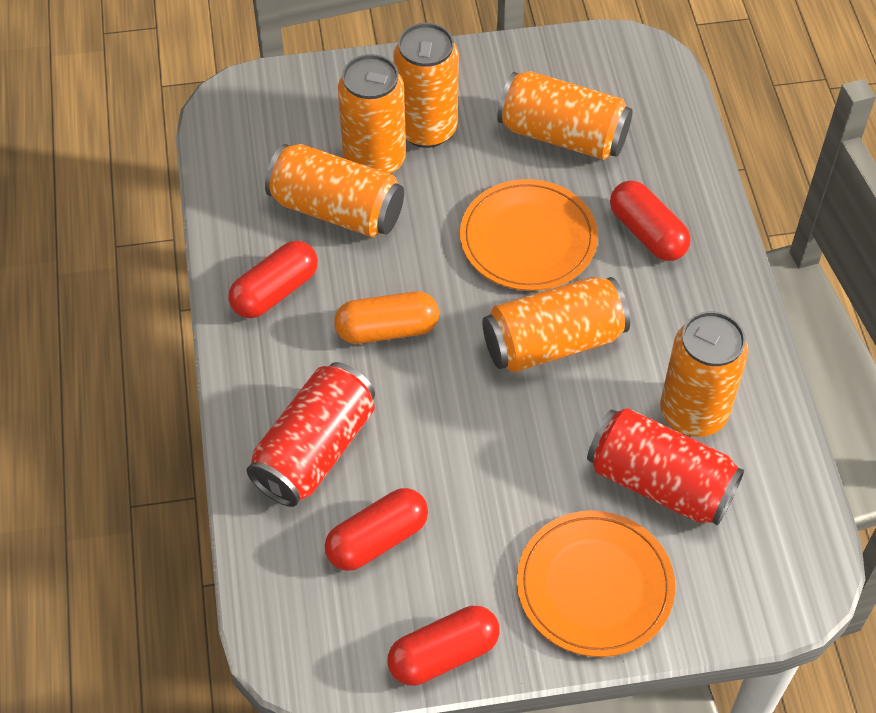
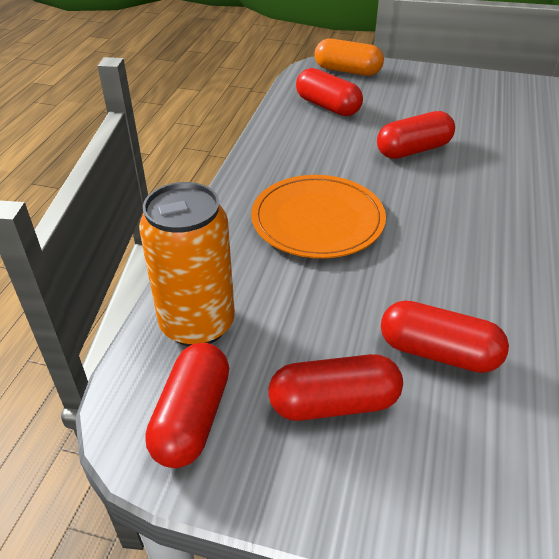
orange can: 6 -> 1
orange plate: 2 -> 1
red can: 2 -> 0
red capsule: 4 -> 5

